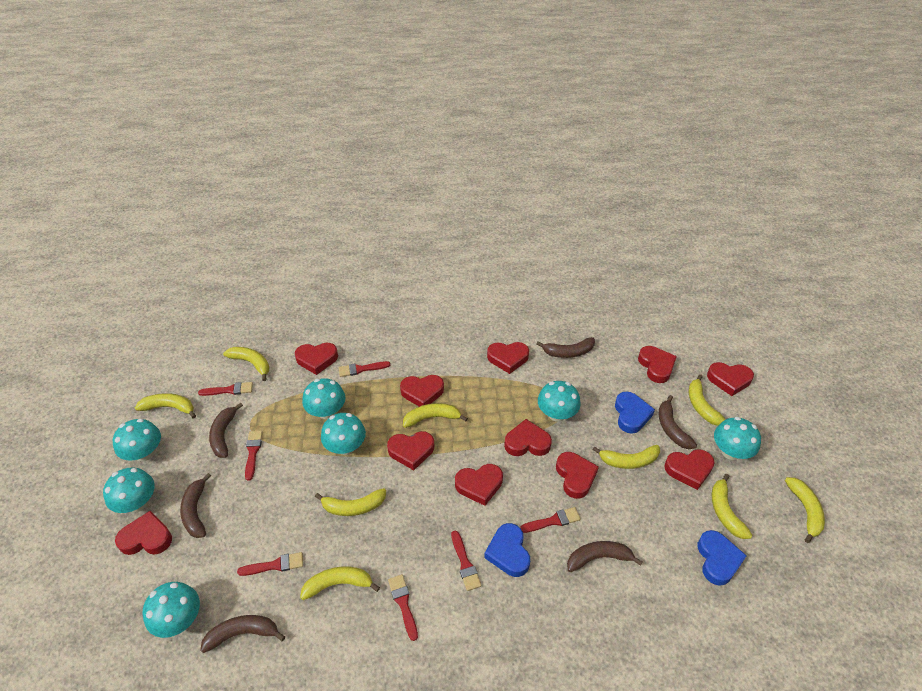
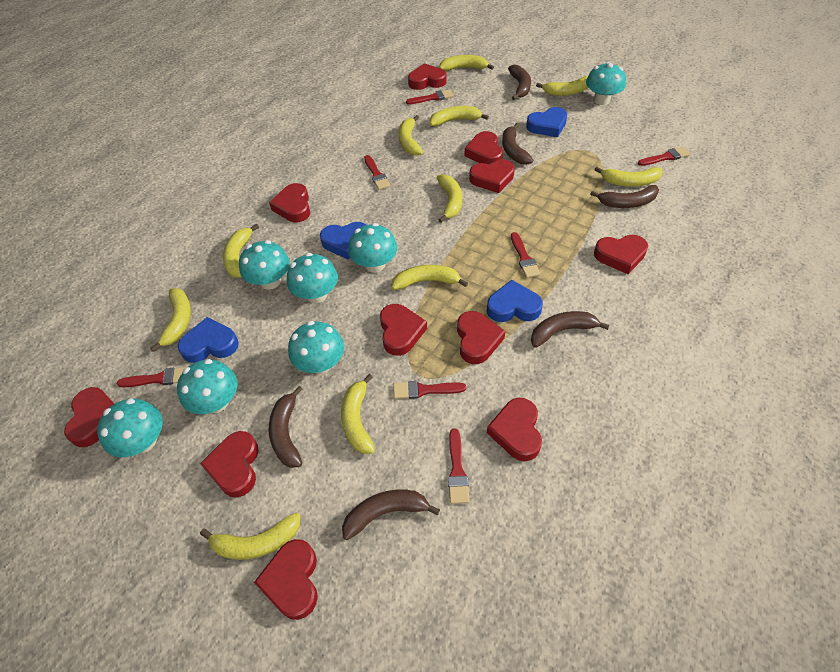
blue heart: 3 -> 4
yellow banana: 9 -> 11

